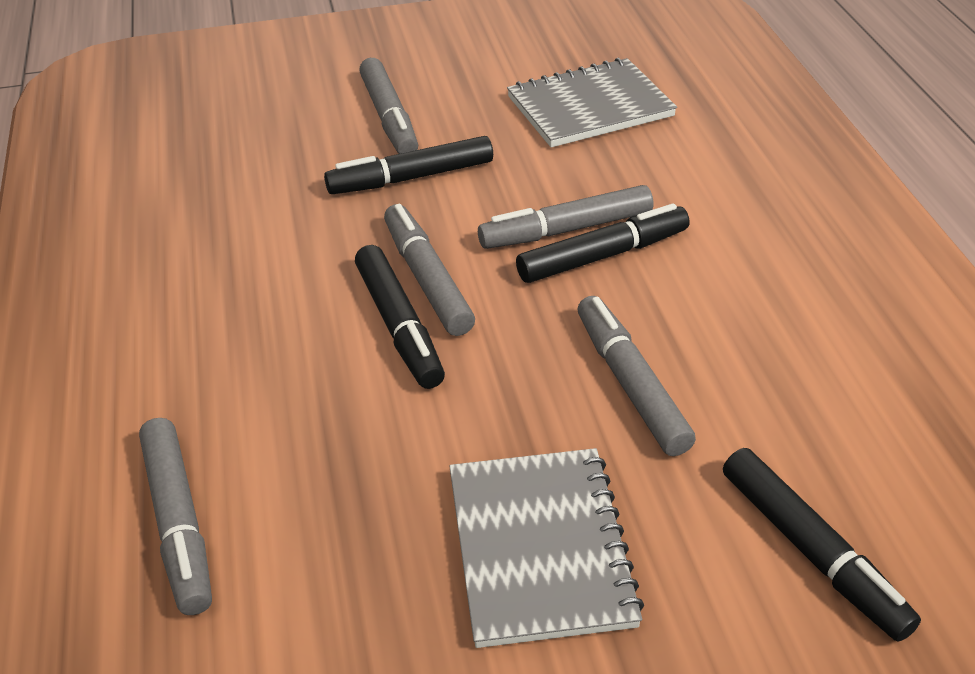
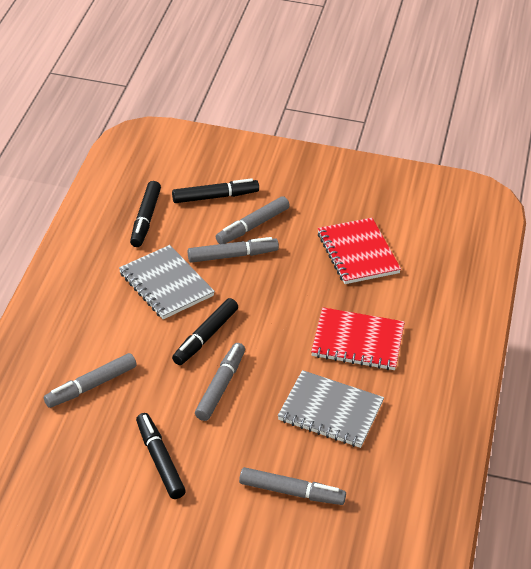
red notebook: 0 -> 2

